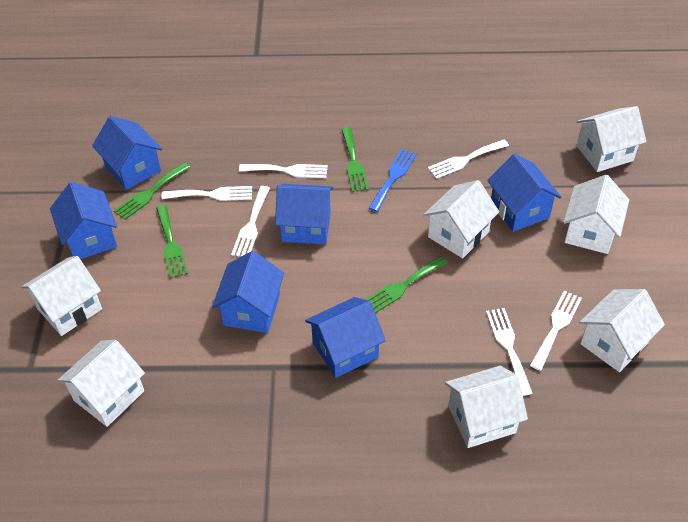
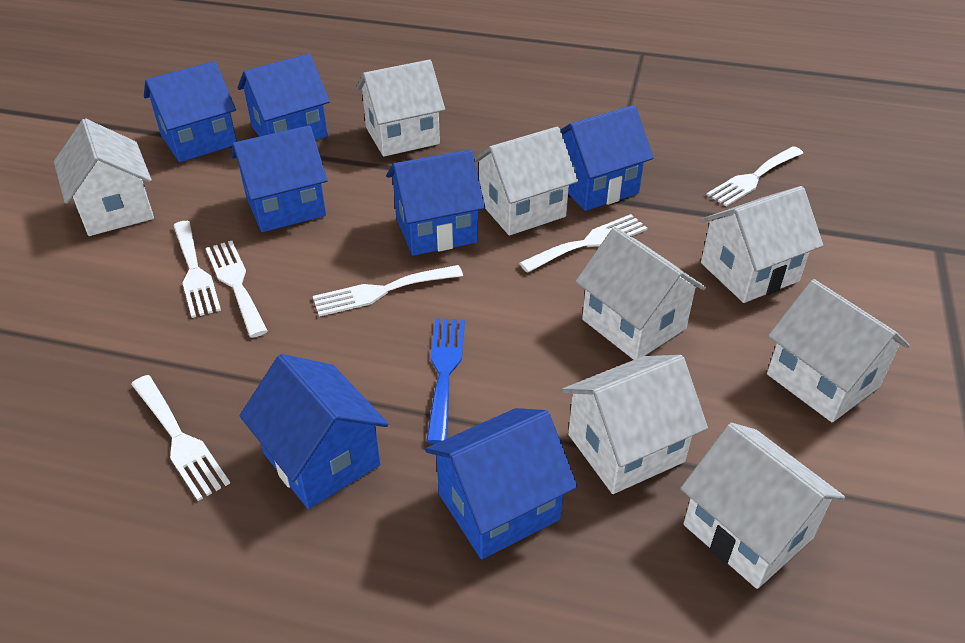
blue house: 6 -> 7
green fork: 4 -> 0
white house: 7 -> 8

